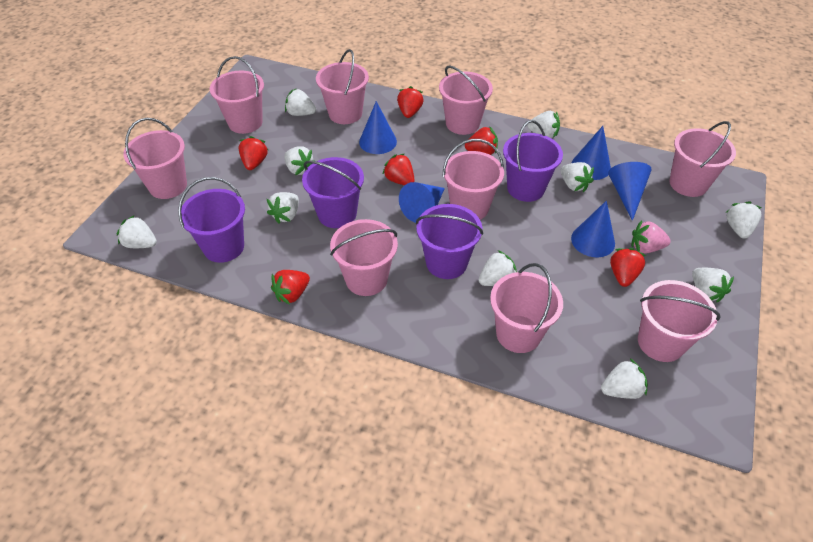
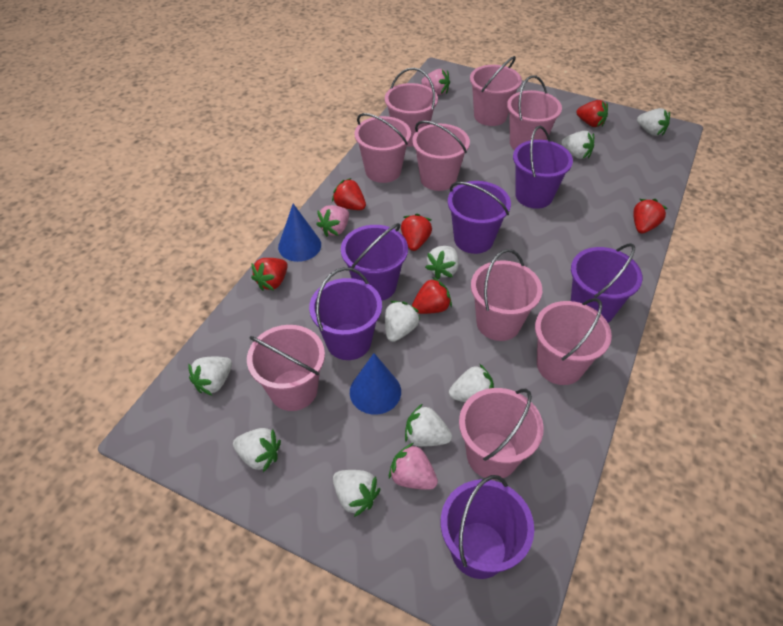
blue cone: 5 -> 2
pink strawberry: 1 -> 3
purple bucket: 4 -> 6
white strawberry: 10 -> 9

